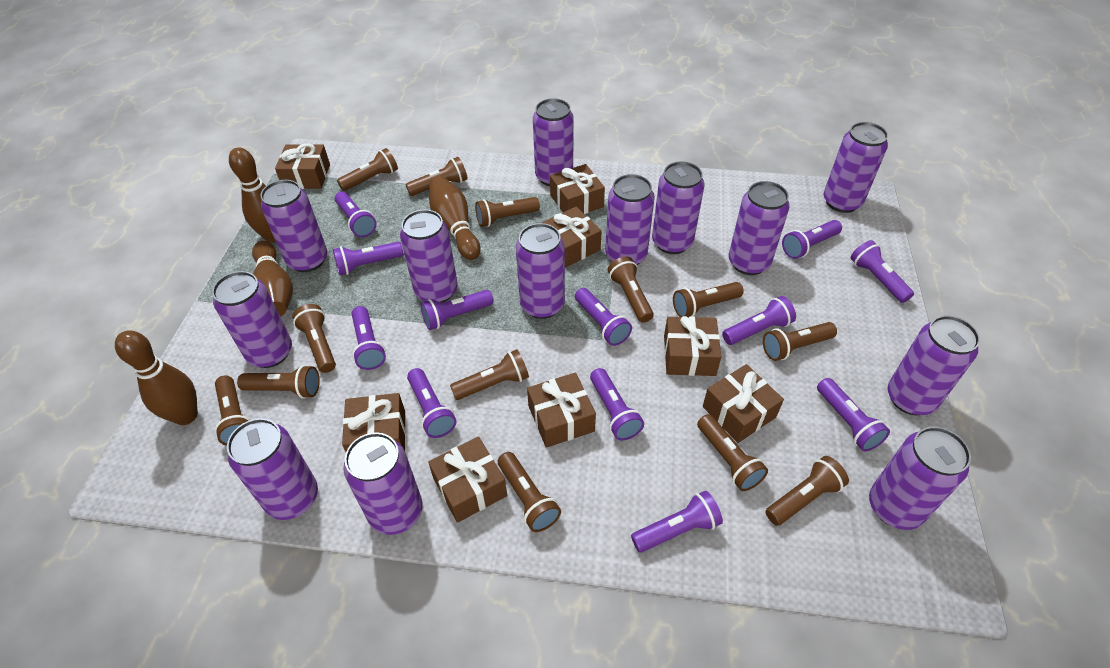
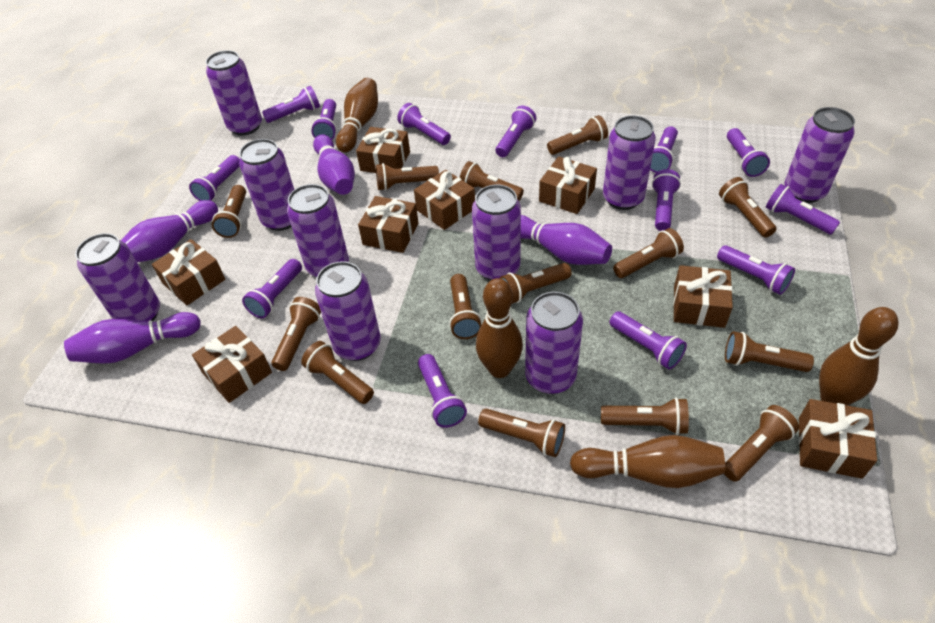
brown flashlight: 13 -> 14
purple bowling pin: 0 -> 4
purple can: 13 -> 9
purple flashlight: 12 -> 13

